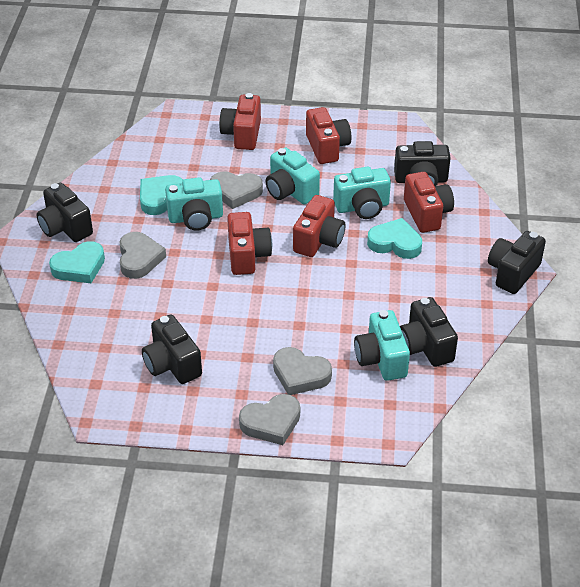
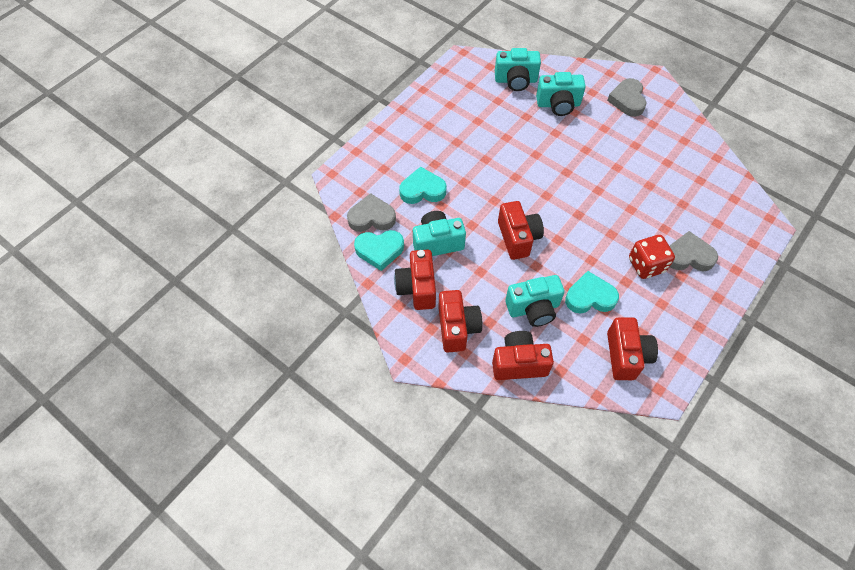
black camera: 5 -> 0
grey heart: 4 -> 3
red dice: 0 -> 1

